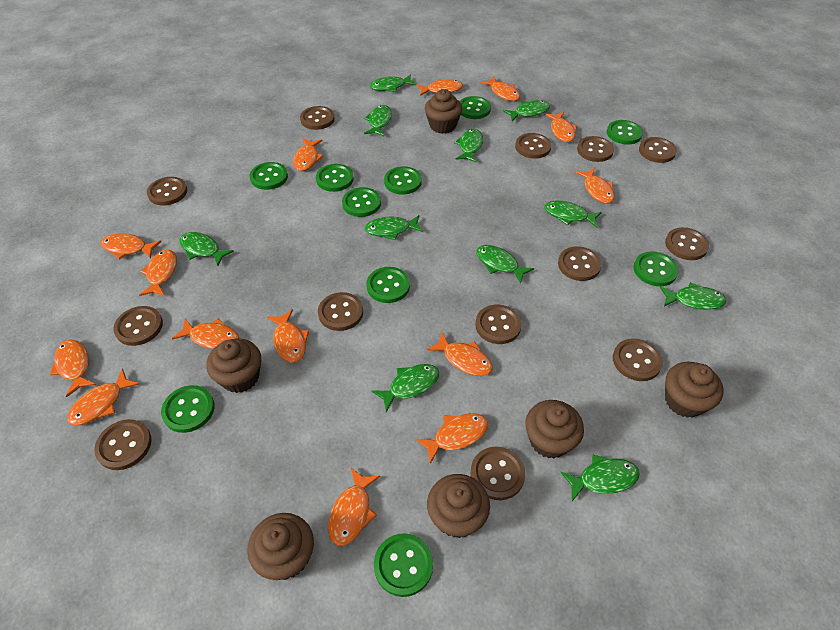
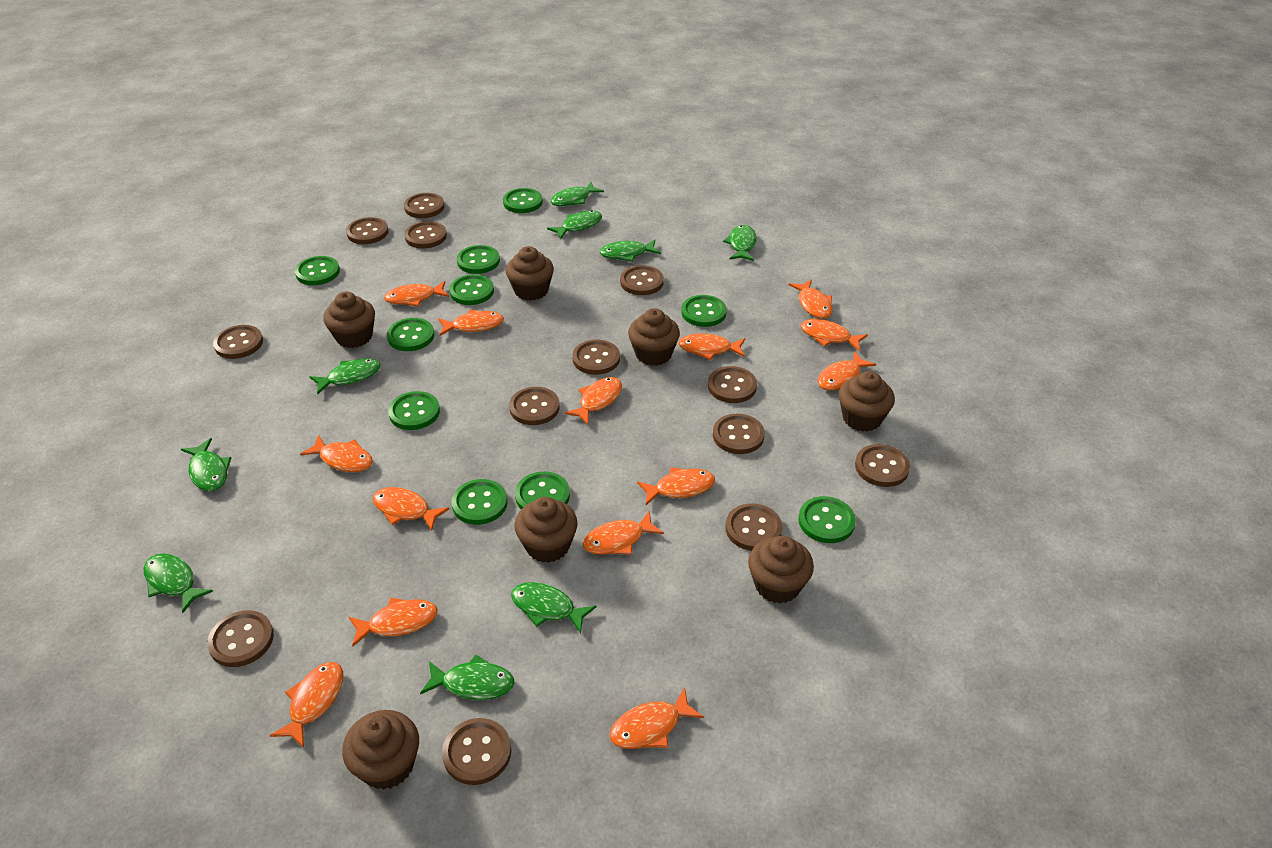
brown cupcake: 6 -> 7
green fish: 11 -> 9

